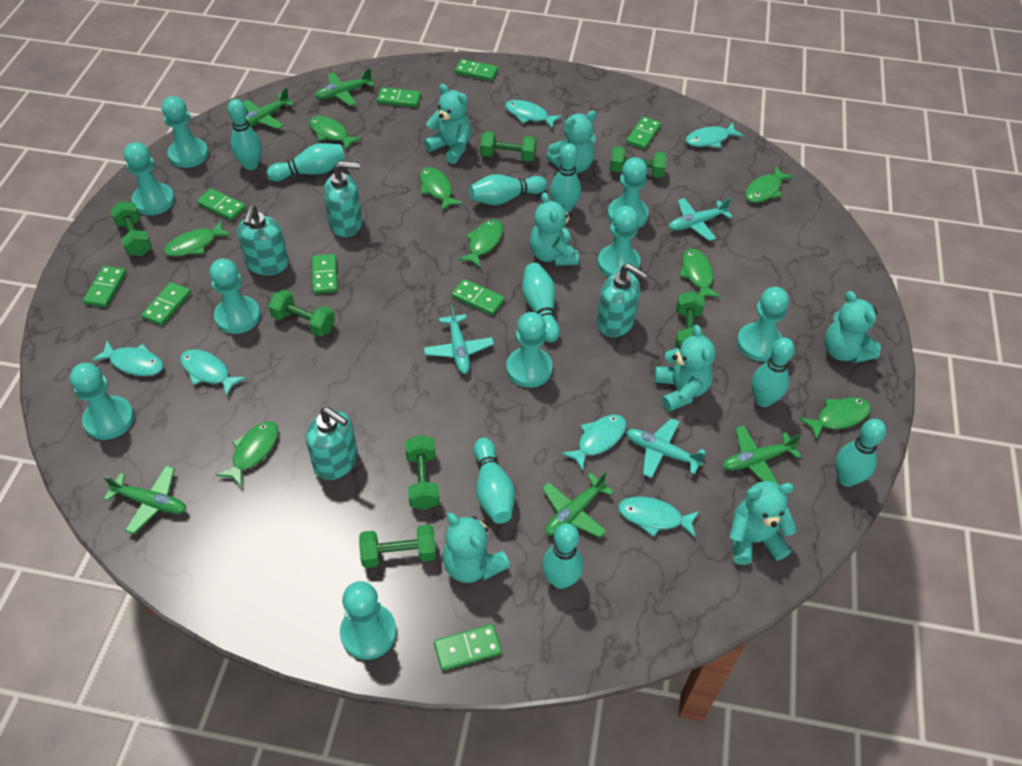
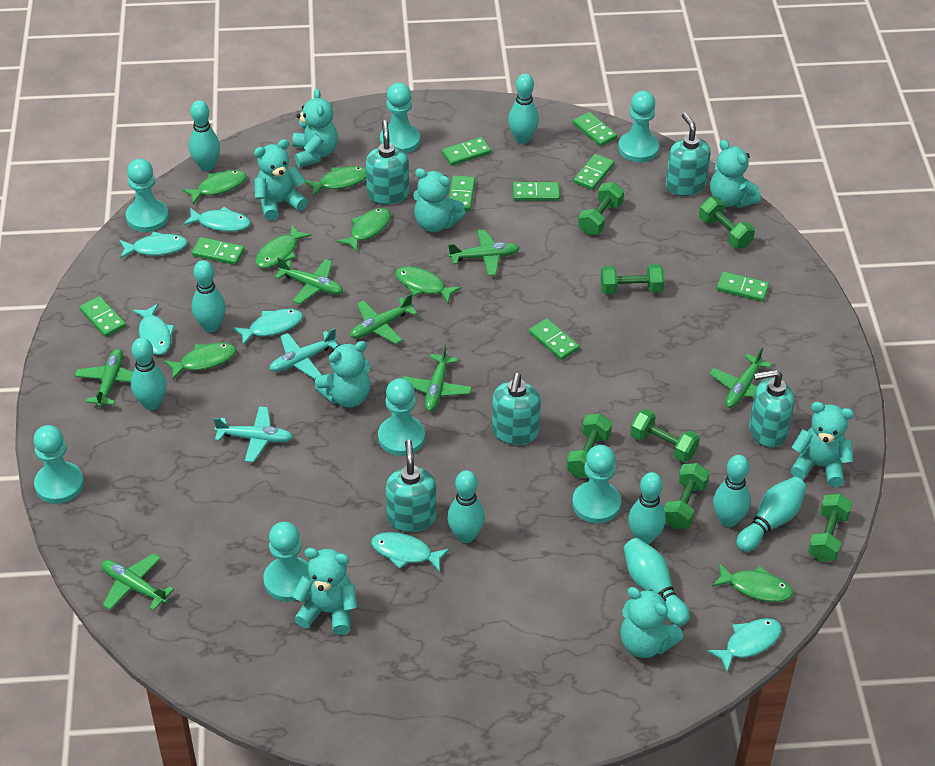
green fish: 8 -> 7
green plane: 5 -> 7
turquoise pawn: 9 -> 7
turquoise plane: 3 -> 2
turquoise soap dispenser: 4 -> 5
turquoise teddy bear: 7 -> 8

